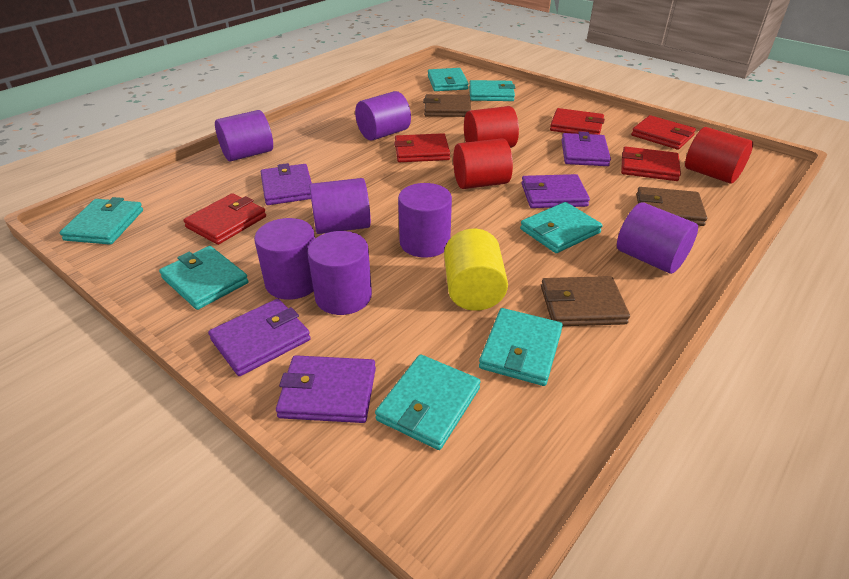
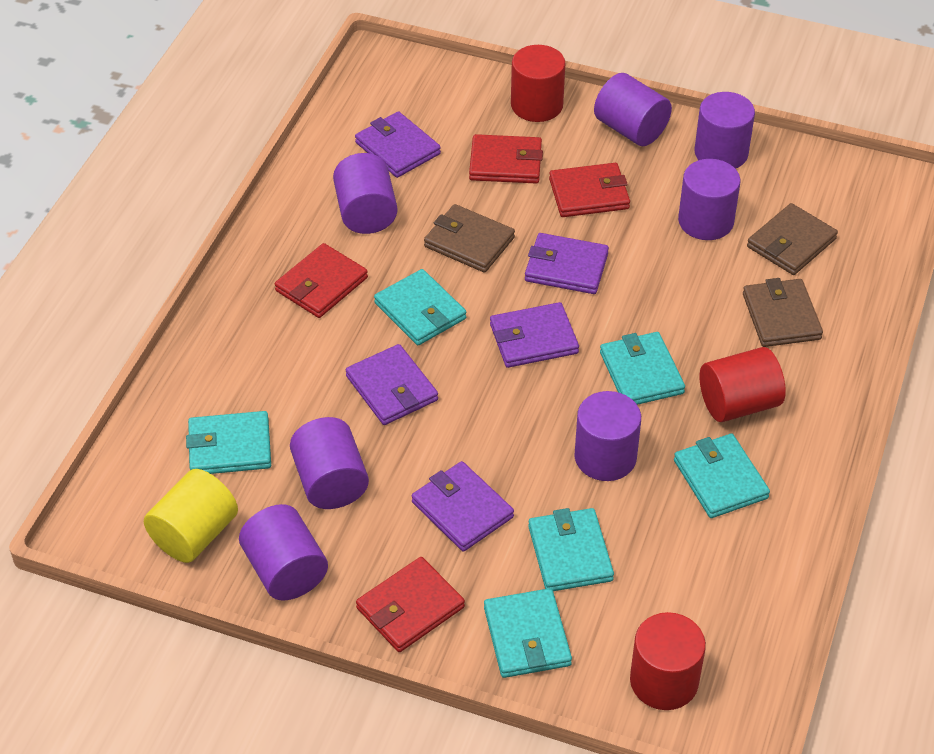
red wallet: 5 -> 4
turquoise wallet: 7 -> 6

